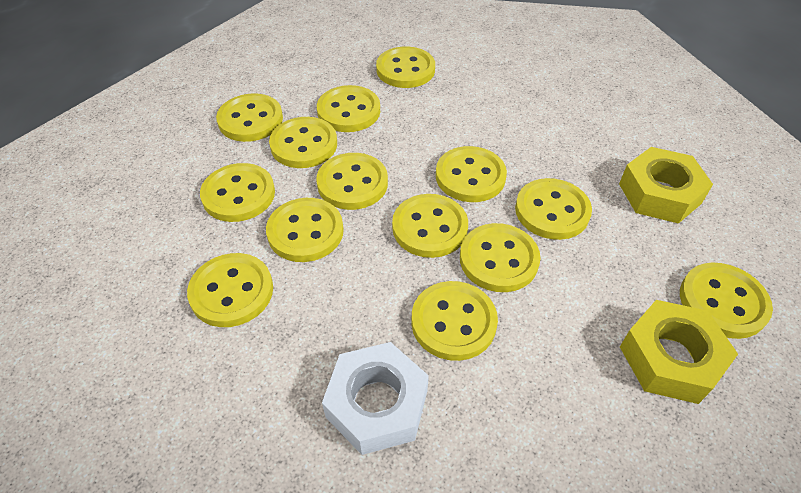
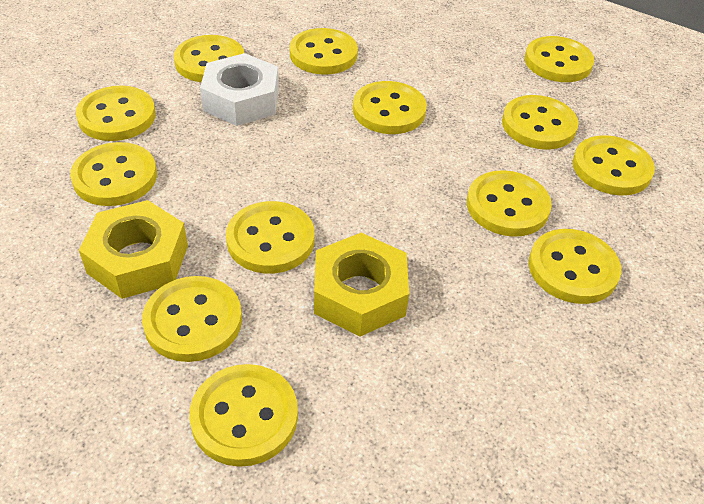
yellow button: 14 -> 13

